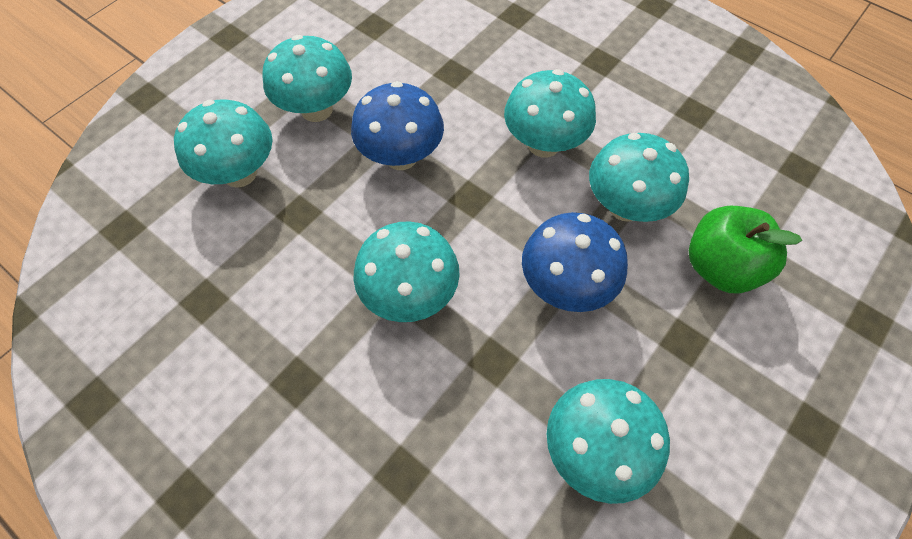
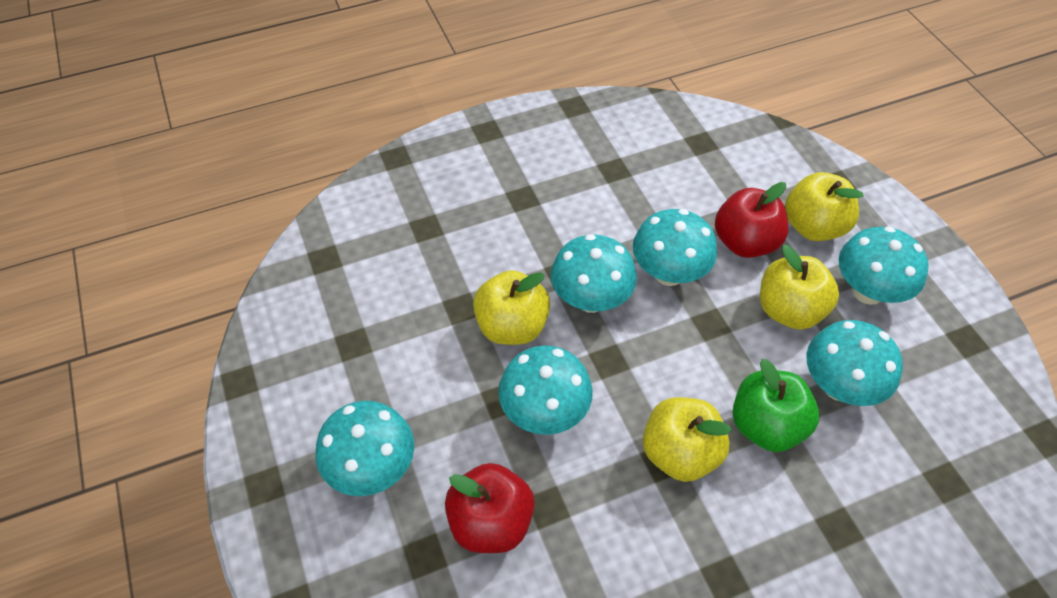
blue mushroom: 2 -> 0
red apple: 0 -> 2
yellow apple: 0 -> 4

